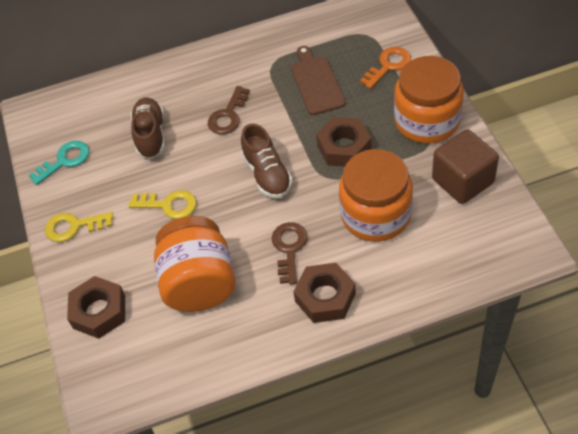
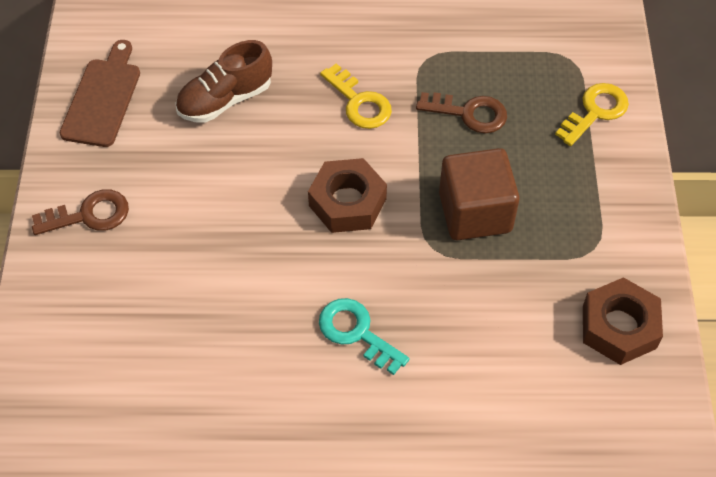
brown nut: 3 -> 2
brown shoe: 2 -> 1
orange jar: 3 -> 0
orange key: 1 -> 0

